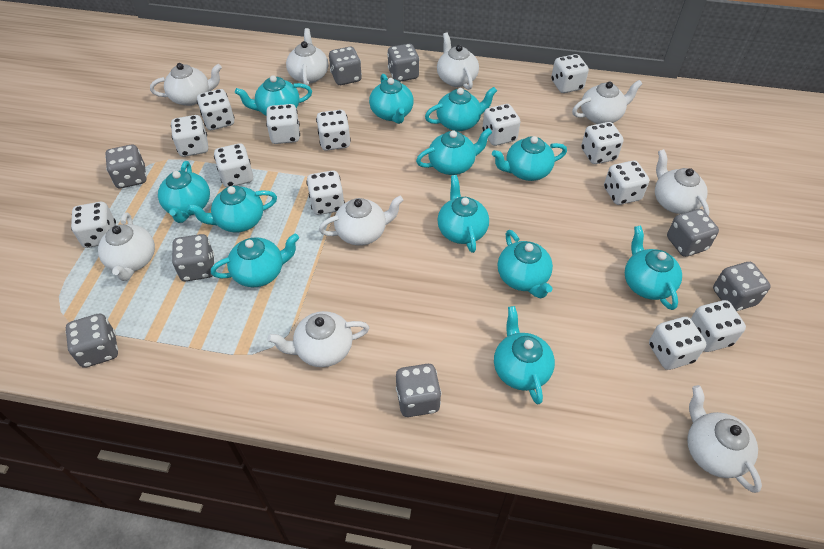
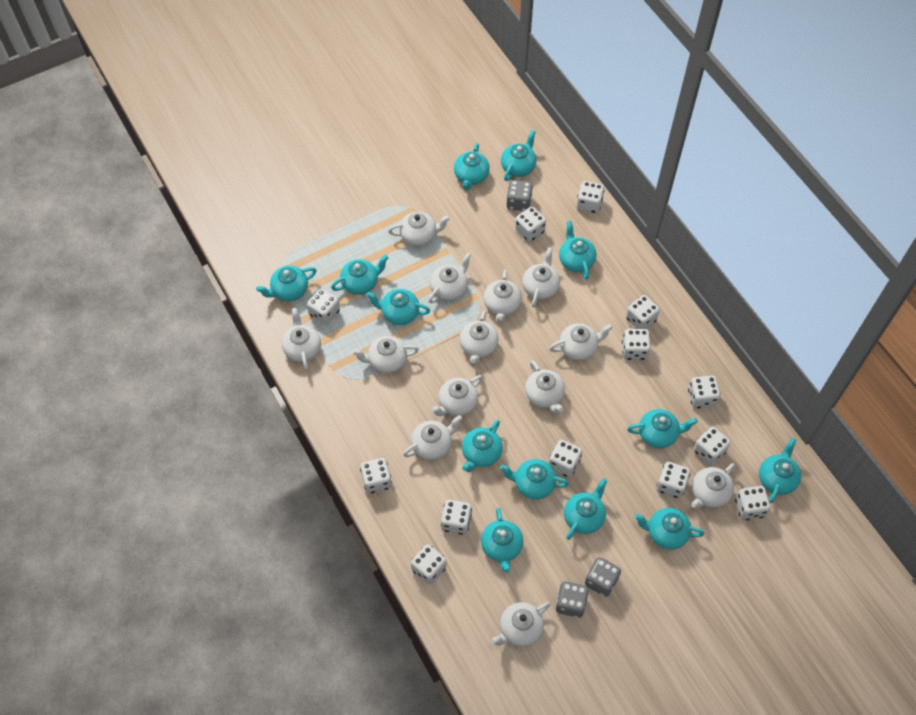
grey dice: 8 -> 3
turquoise teapot: 12 -> 13
white teapot: 9 -> 13

